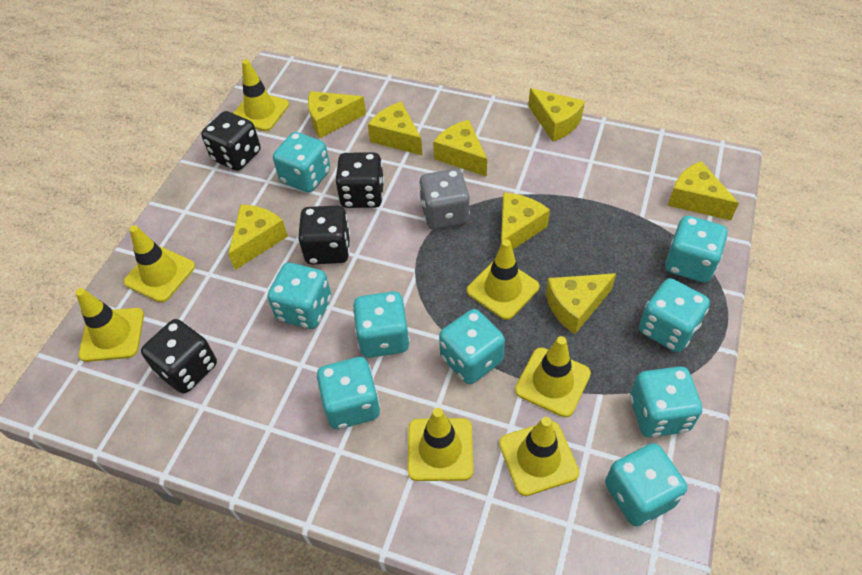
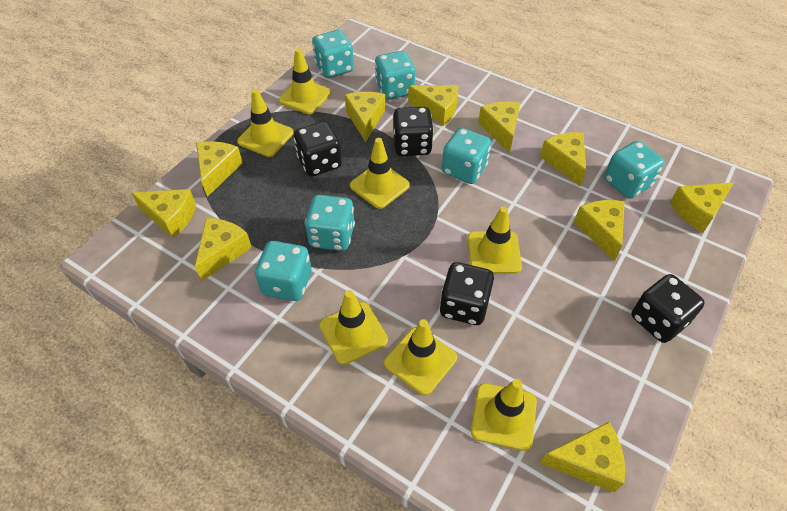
grey dice: 1 -> 0
turquoise dice: 9 -> 6
yellow cheese: 8 -> 10

